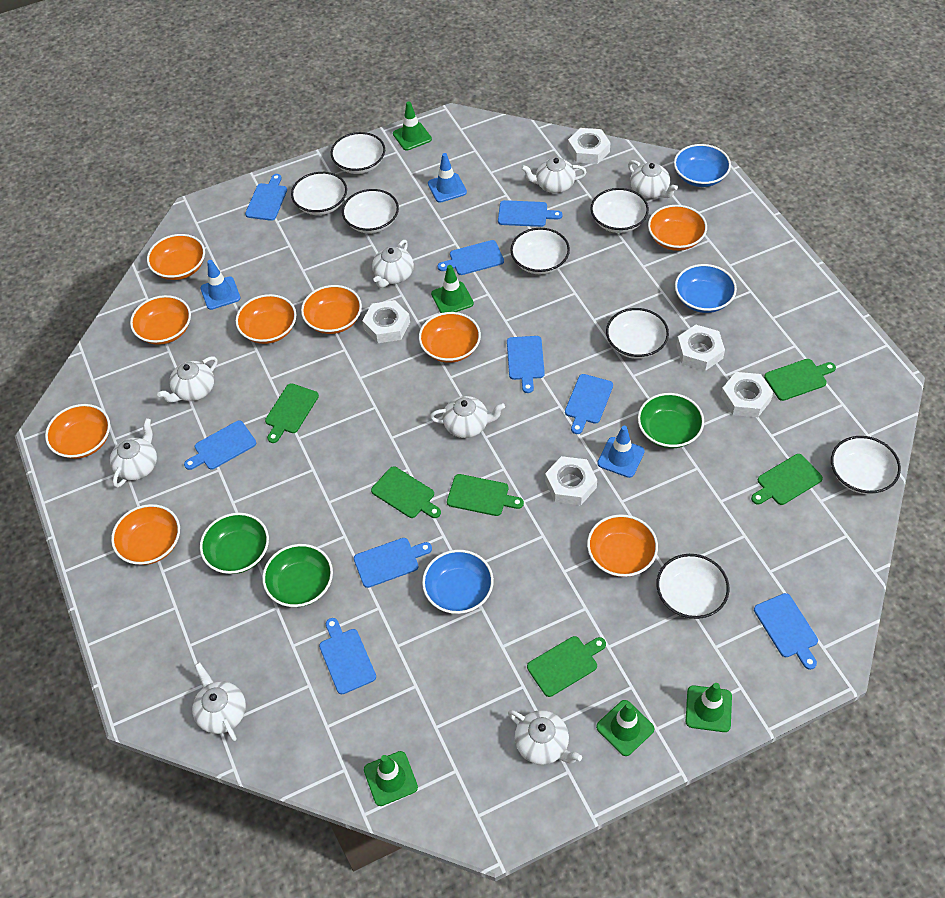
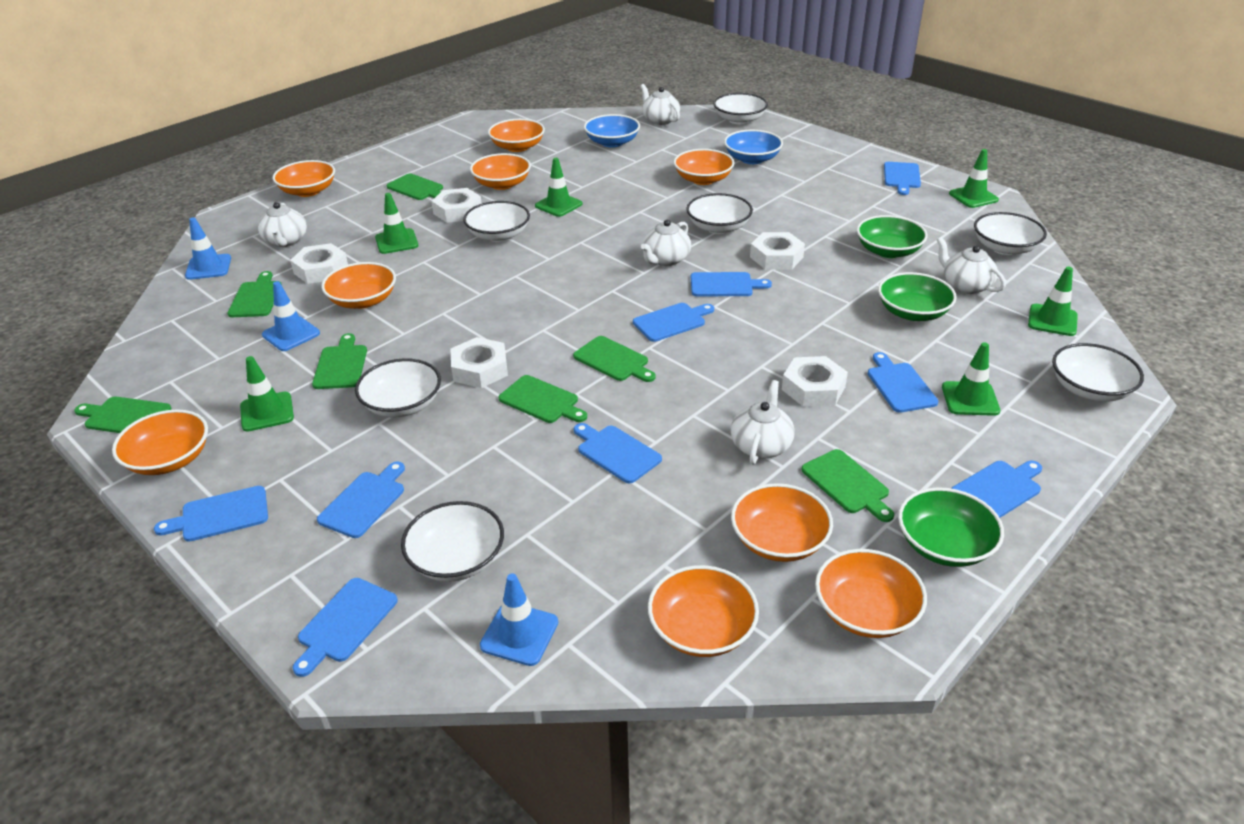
blue bowl: 3 -> 2
green cutting board: 6 -> 7
green traffic cone: 5 -> 6
white bowl: 8 -> 7
white teapot: 8 -> 5

